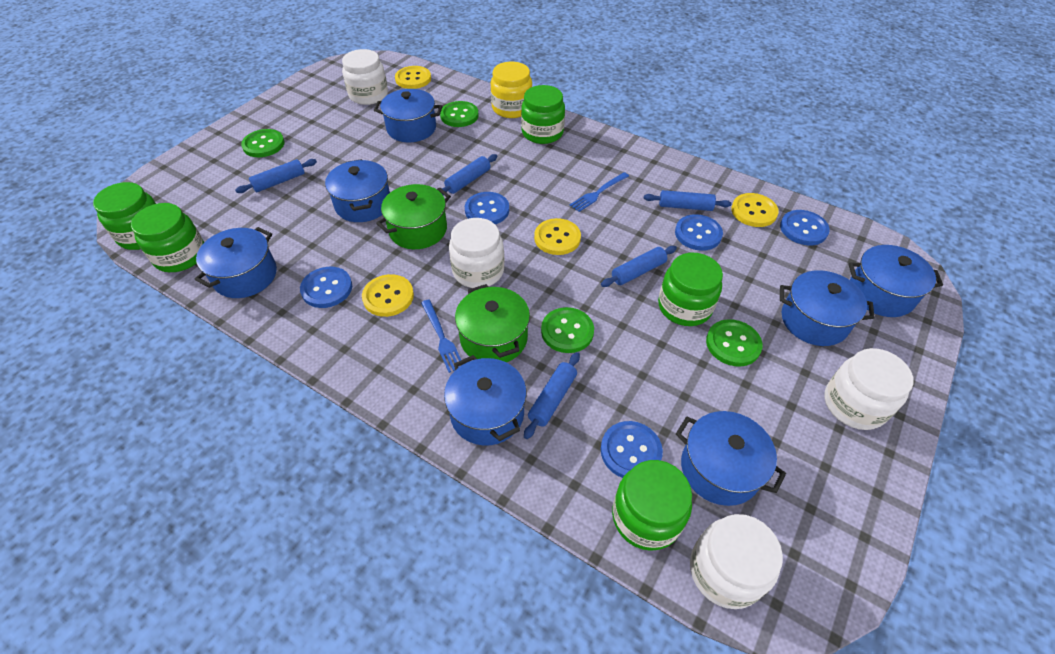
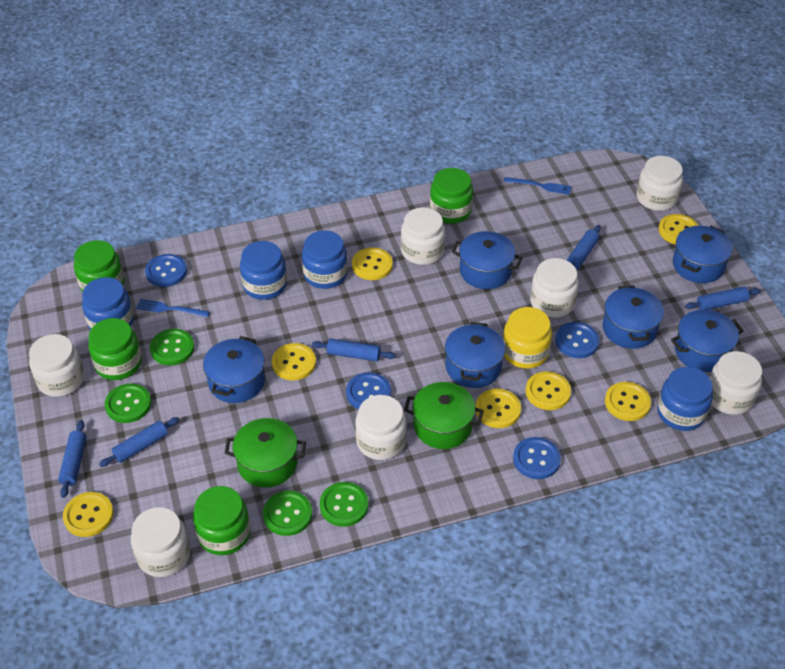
blue button: 5 -> 4
blue jar: 0 -> 4
blue pot: 7 -> 6
green jar: 5 -> 4
white jar: 4 -> 7
yellow button: 4 -> 7

